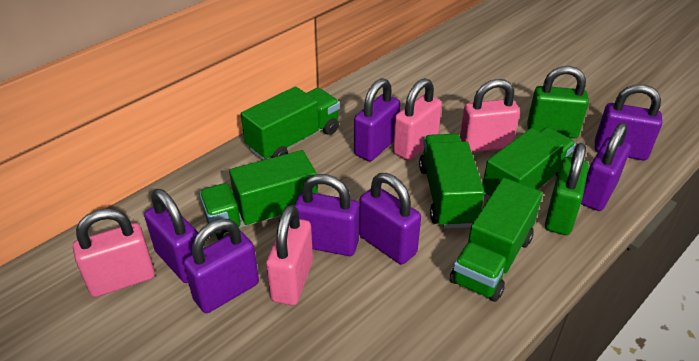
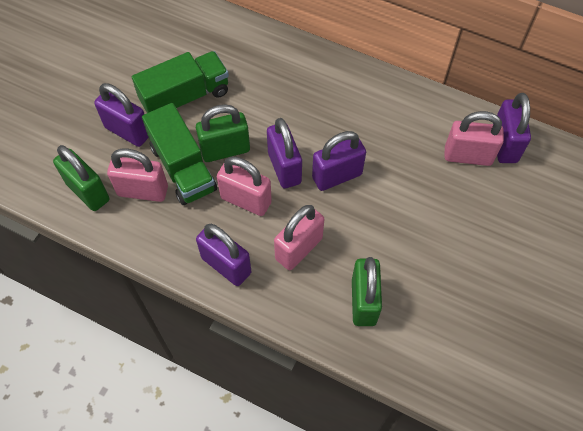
green padlock: 2 -> 3
green truck: 5 -> 2
purple padlock: 7 -> 5

